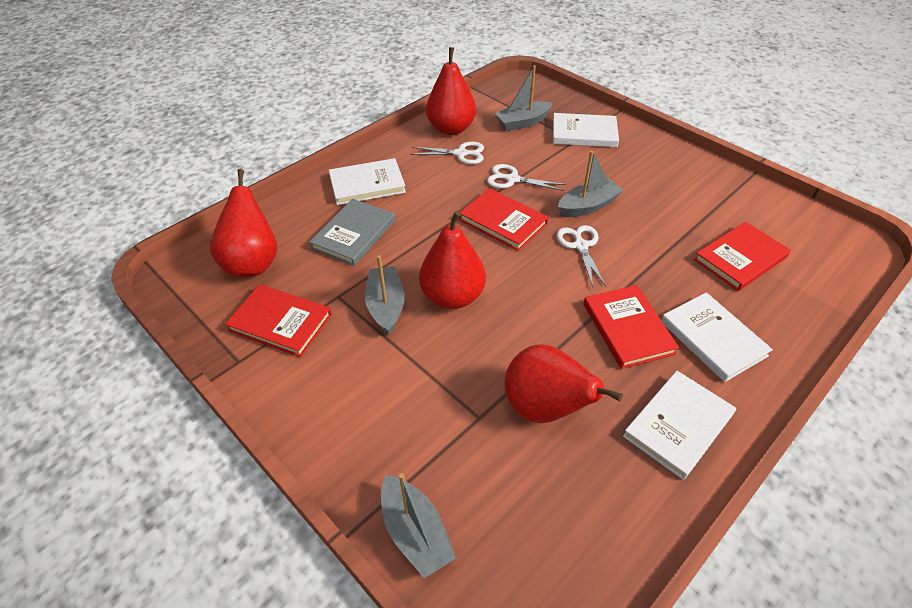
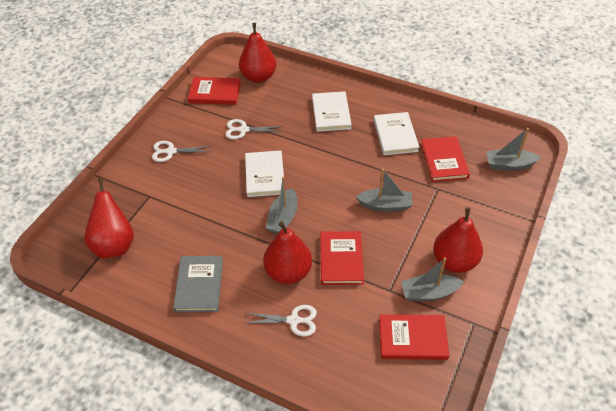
white book: 4 -> 3

